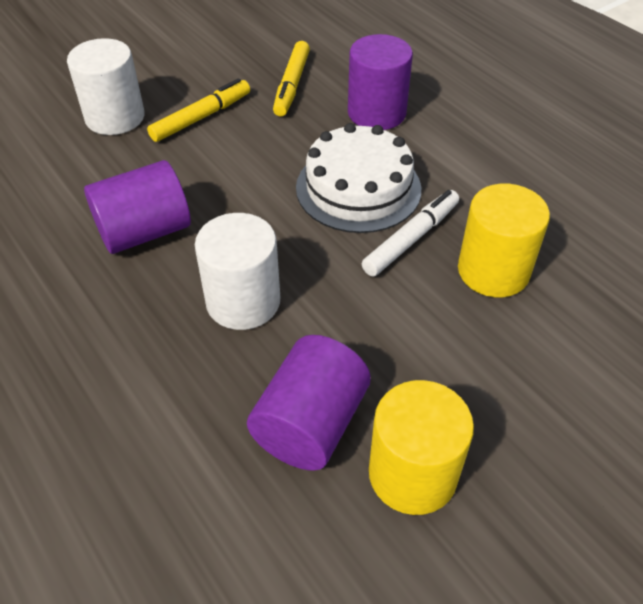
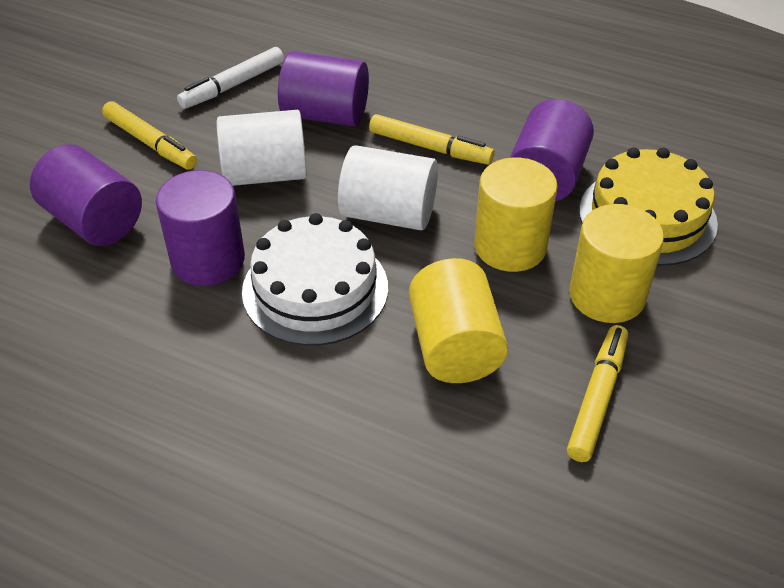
purple cylinder: 3 -> 4
yellow cake: 0 -> 1
yellow cylinder: 2 -> 3
yellow marker: 2 -> 3

